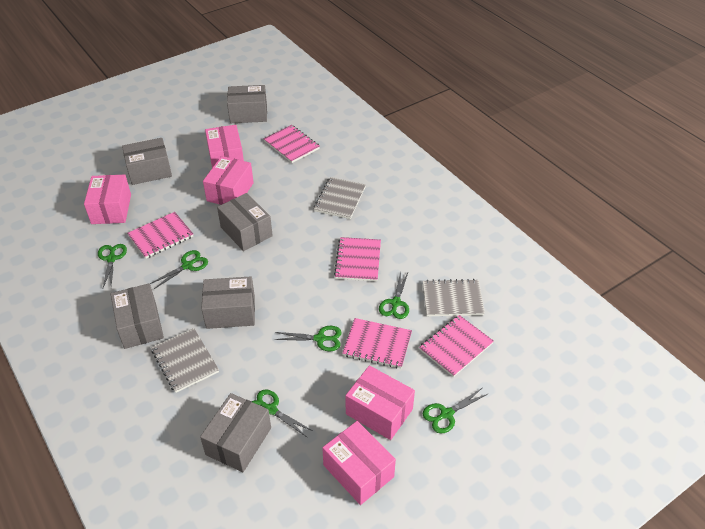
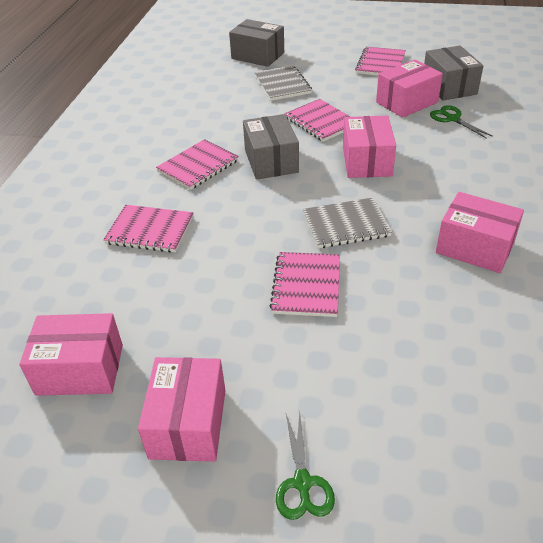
green scissors: 6 -> 2
grey box: 6 -> 3
grey notebook: 3 -> 2

